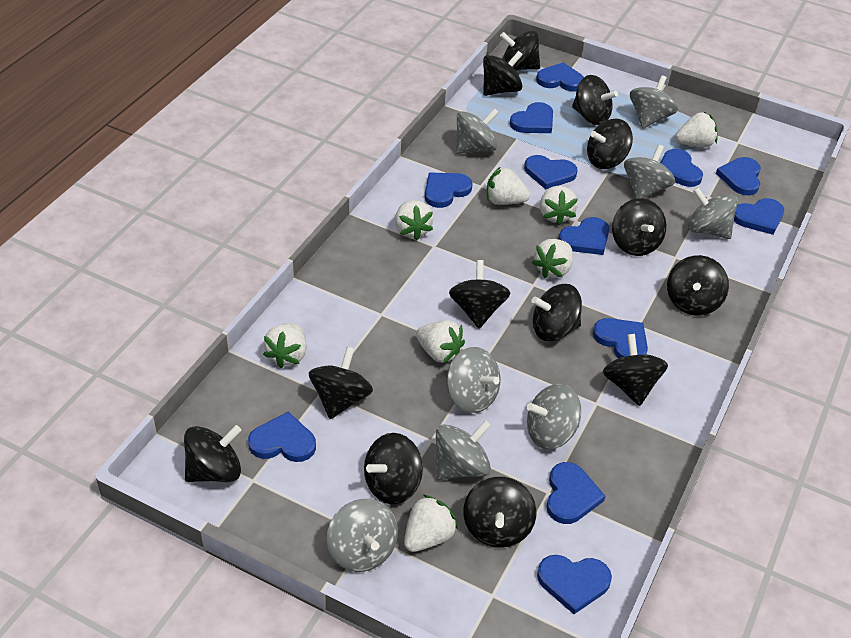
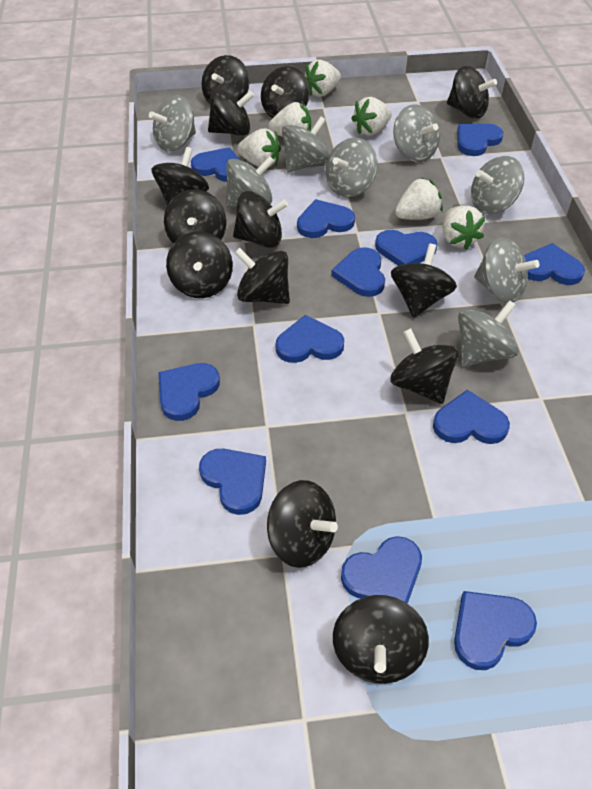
white strawberry: 8 -> 6

